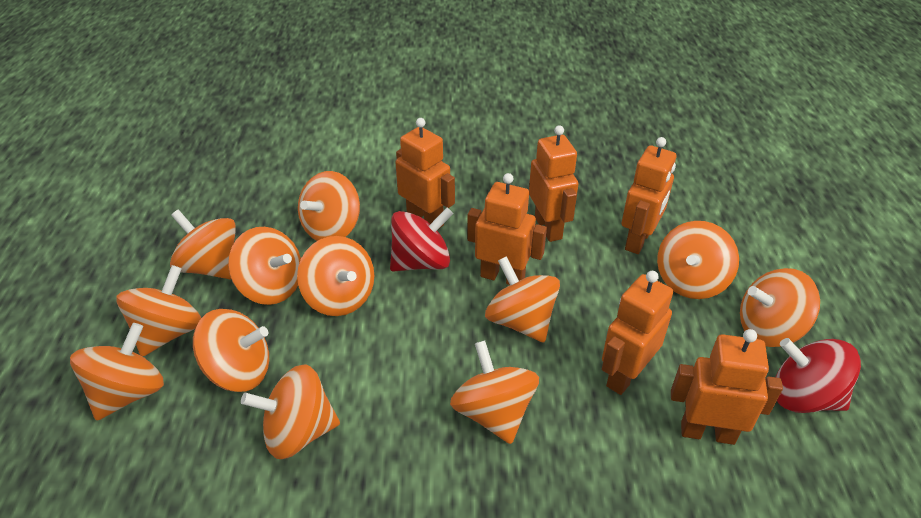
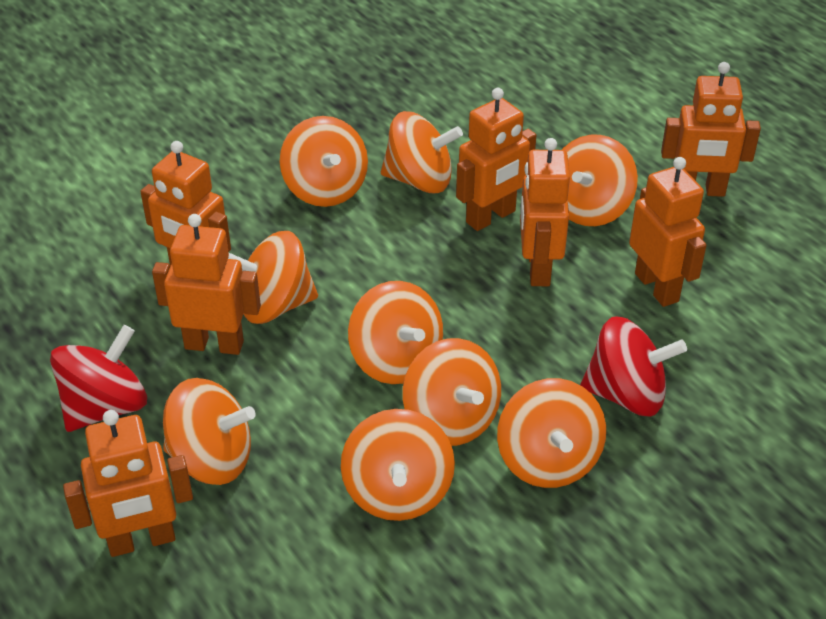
orange robot: 6 -> 7
orange spinning top: 12 -> 9

